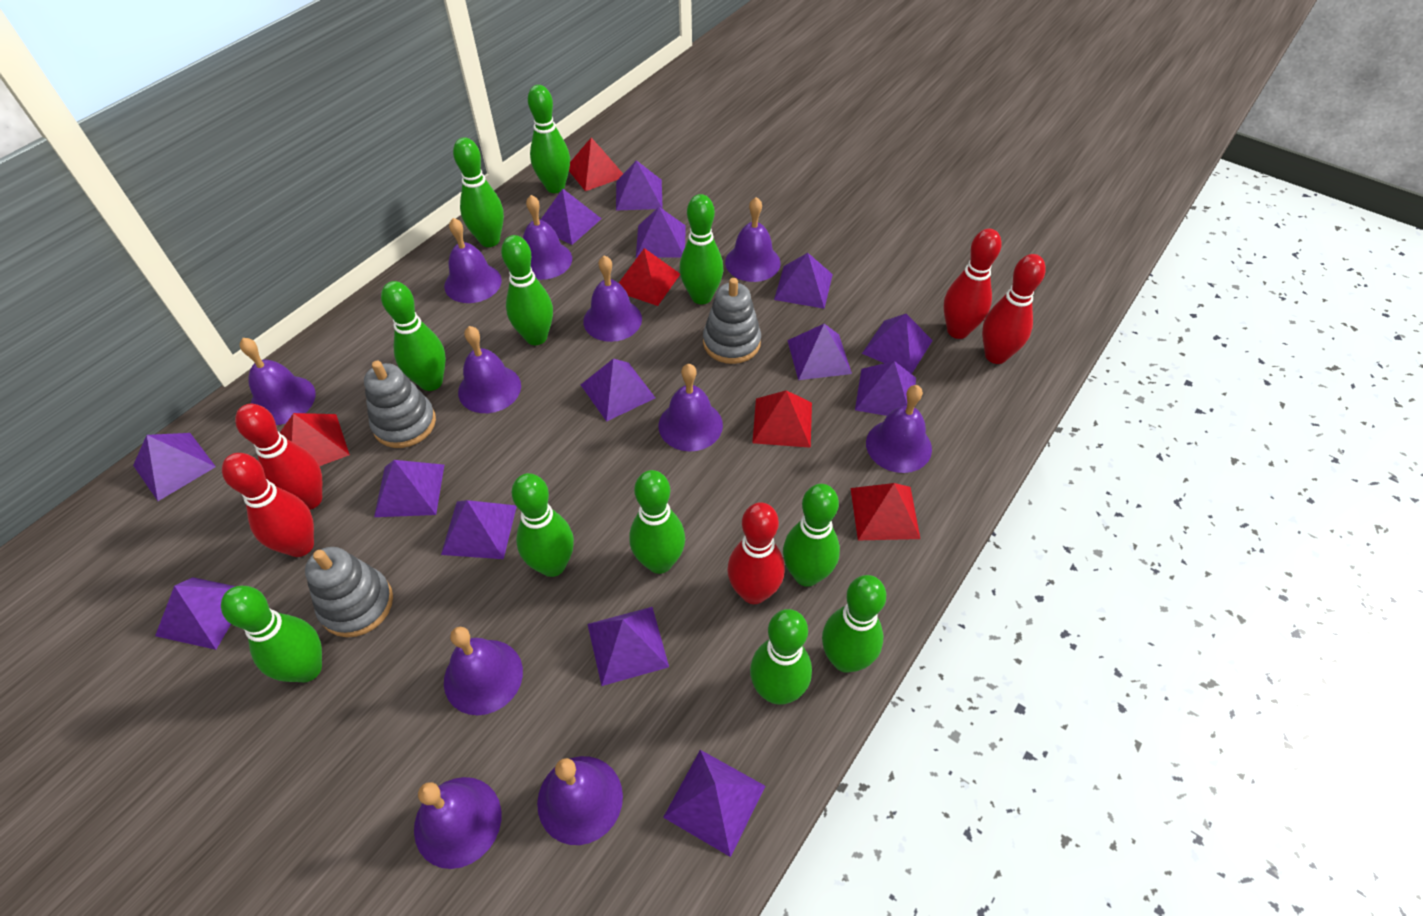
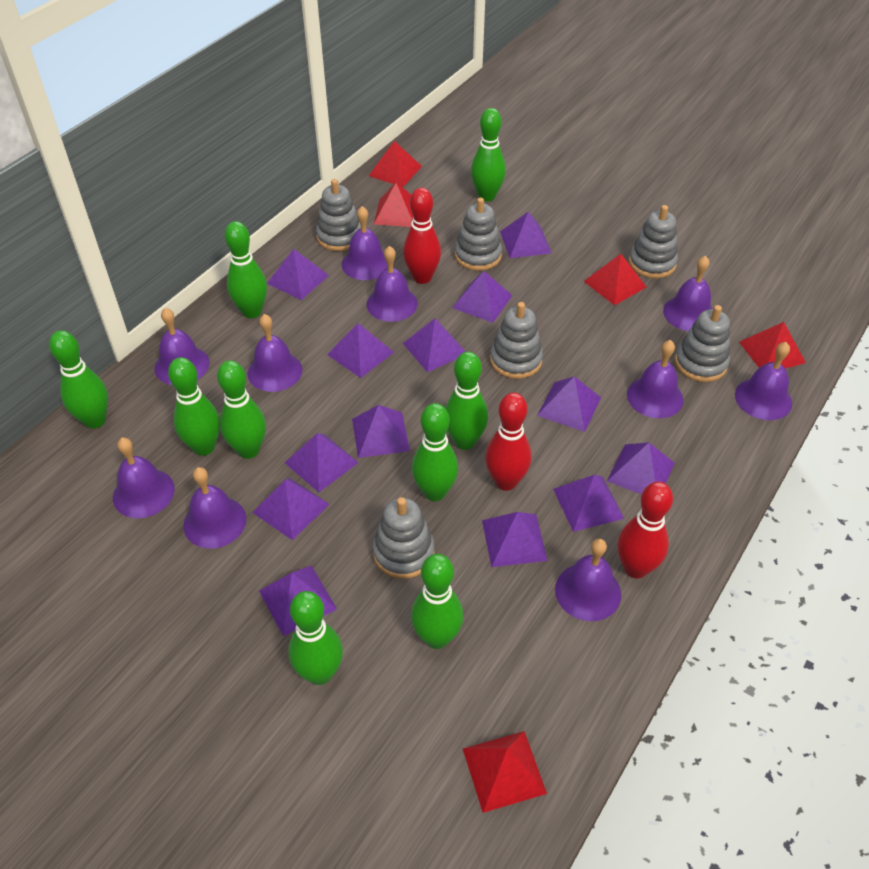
green bowling pin: 11 -> 9
grey stacking toy: 3 -> 6
purple bell: 11 -> 10
purple pyramid: 14 -> 13
red bowling pin: 5 -> 3

